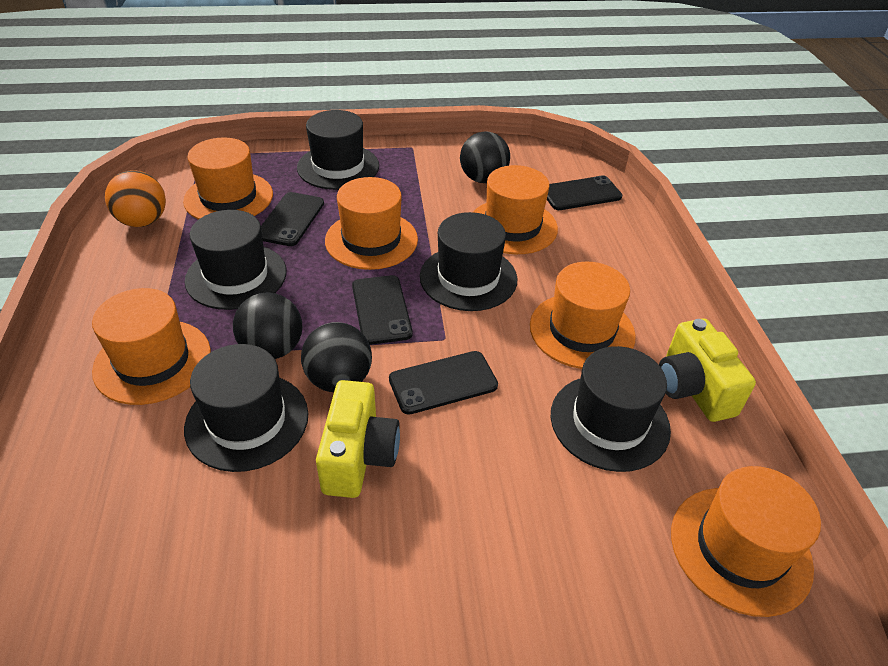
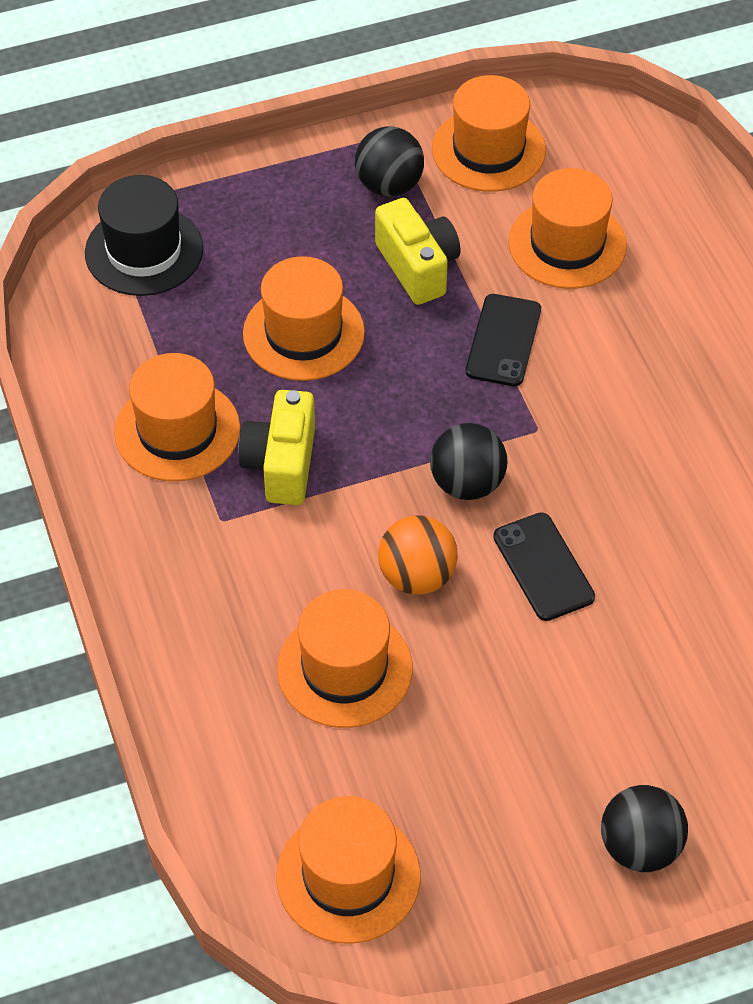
black hat: 5 -> 1
black phone: 4 -> 2

